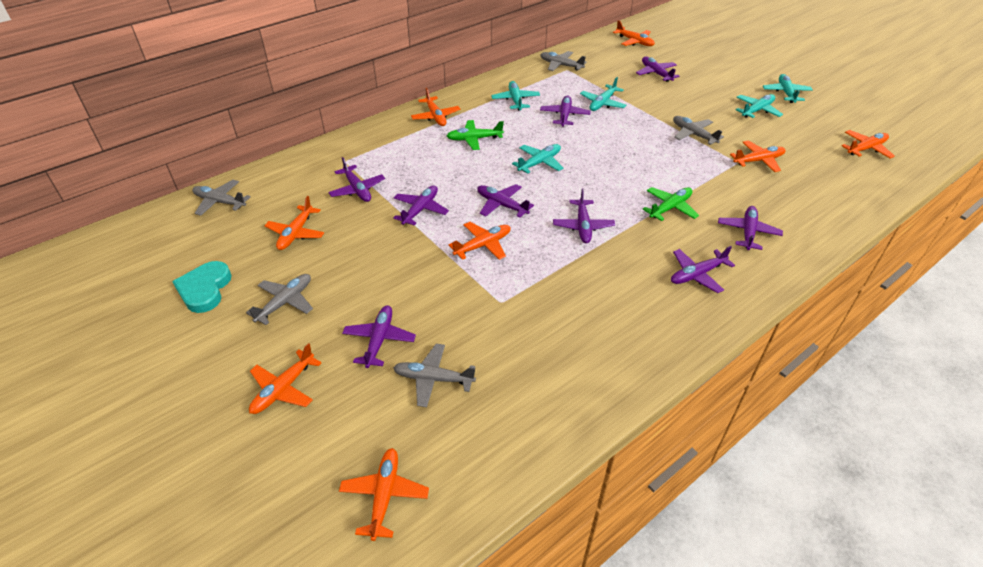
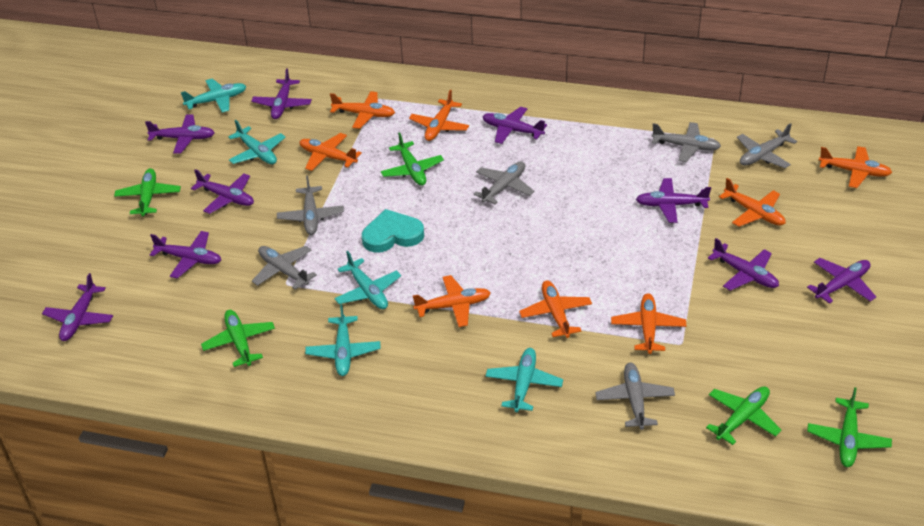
green plane: 2 -> 5
grey plane: 5 -> 6

